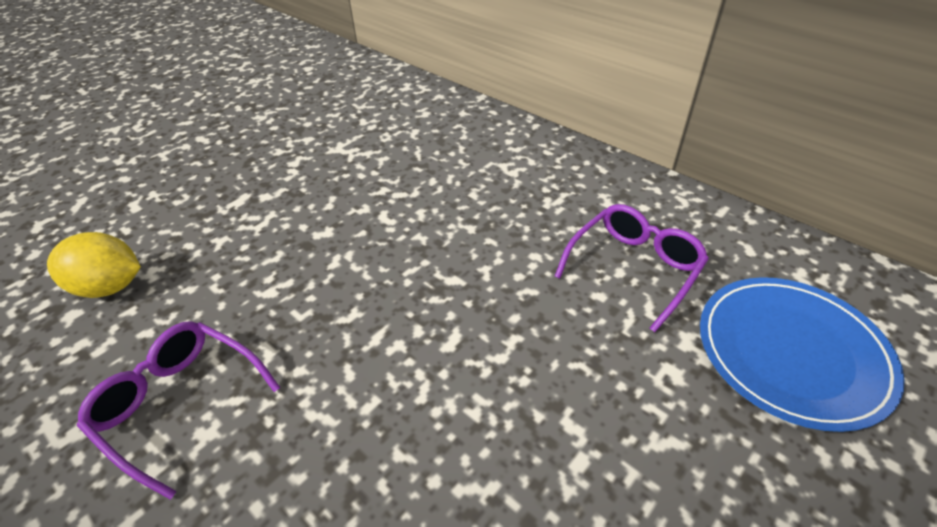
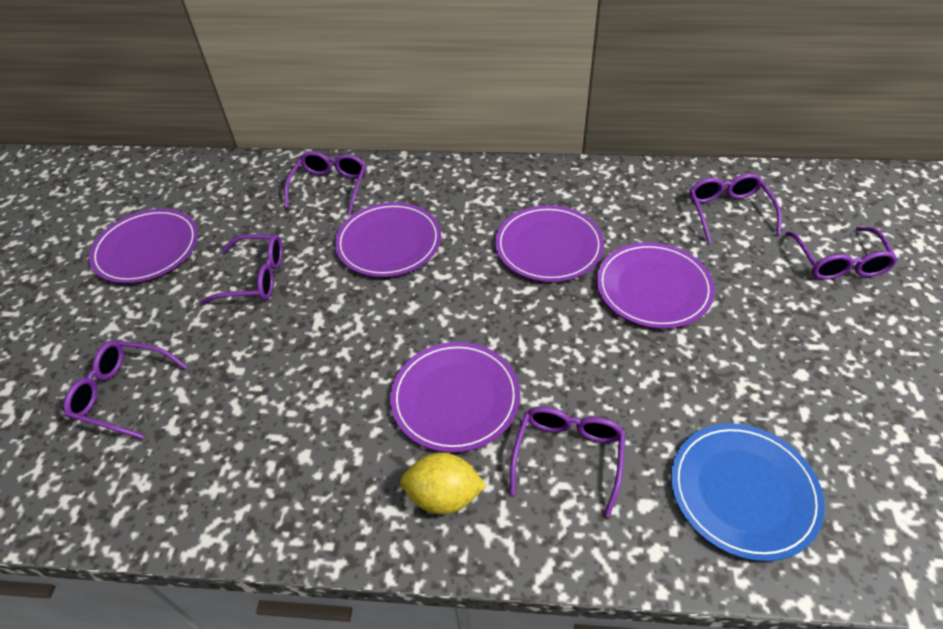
purple glasses: 2 -> 6
purple plate: 0 -> 5

